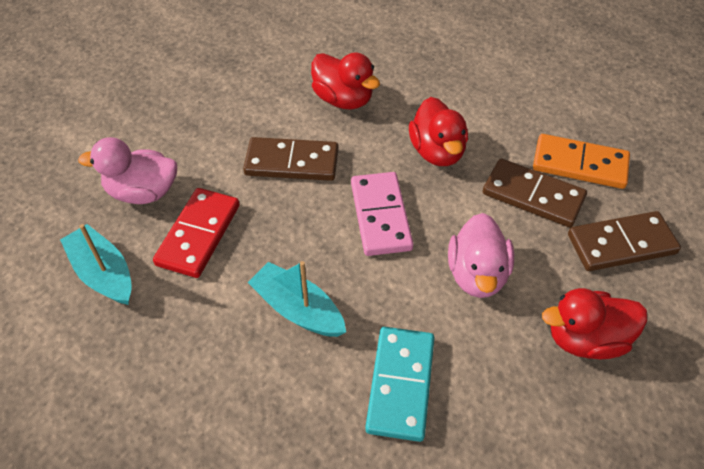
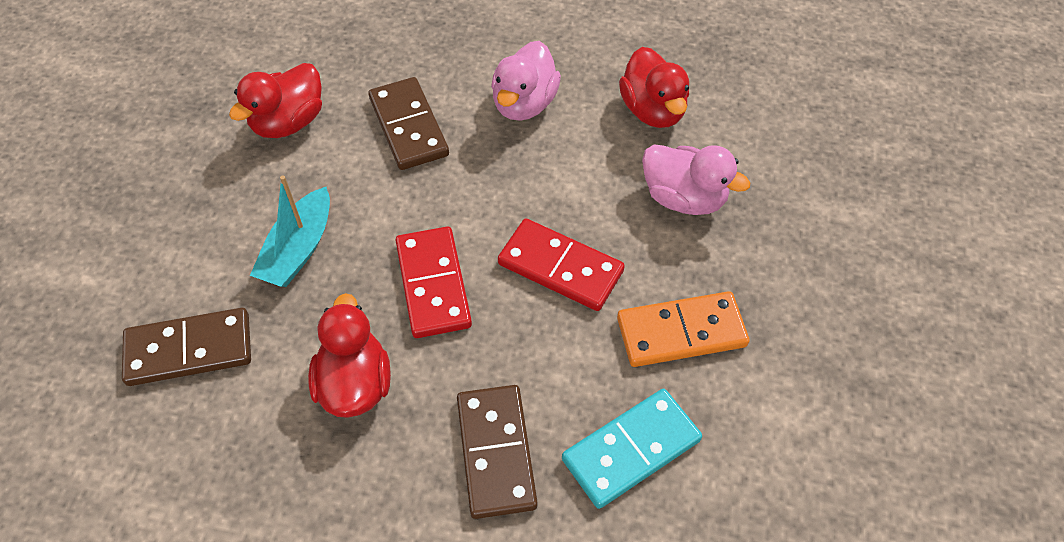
pink domino: 1 -> 0
red domino: 1 -> 2
turquoise boat: 2 -> 1

